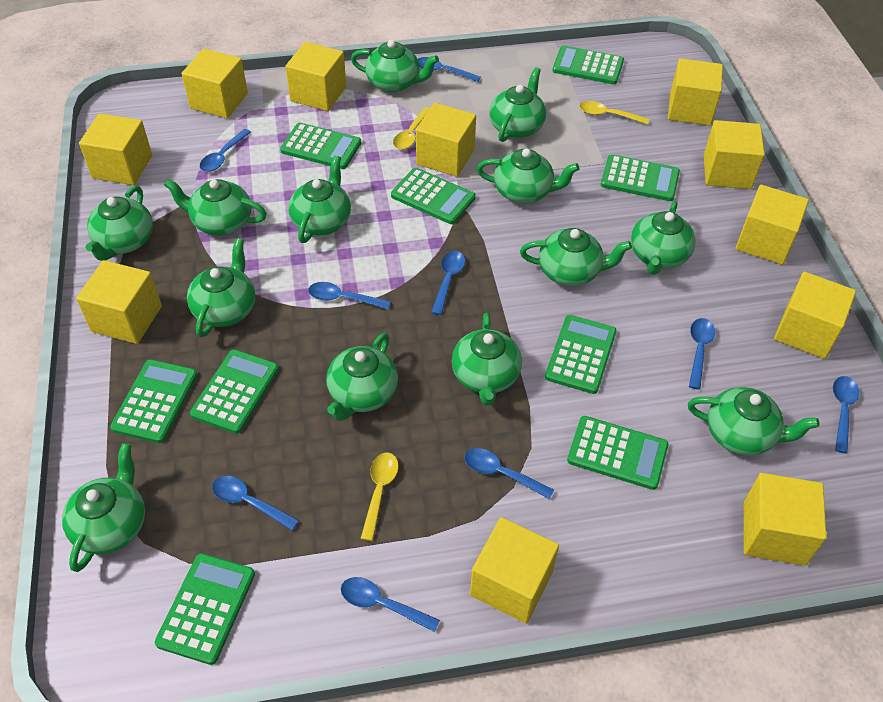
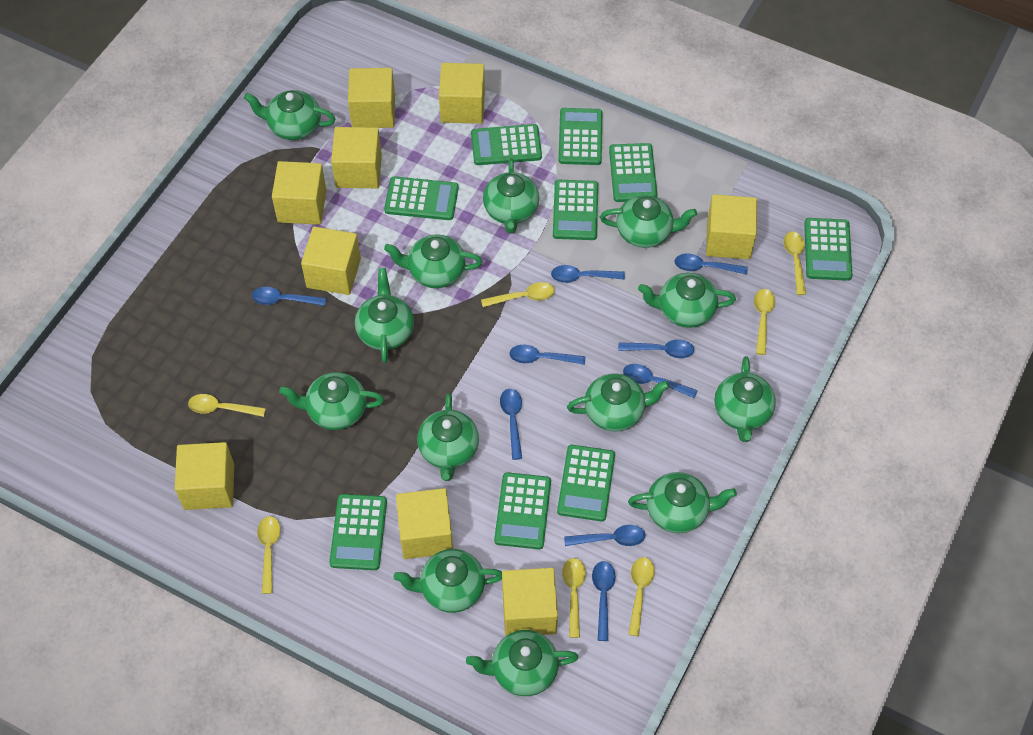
yellow cube: 11 -> 9
yellow spoon: 3 -> 7

